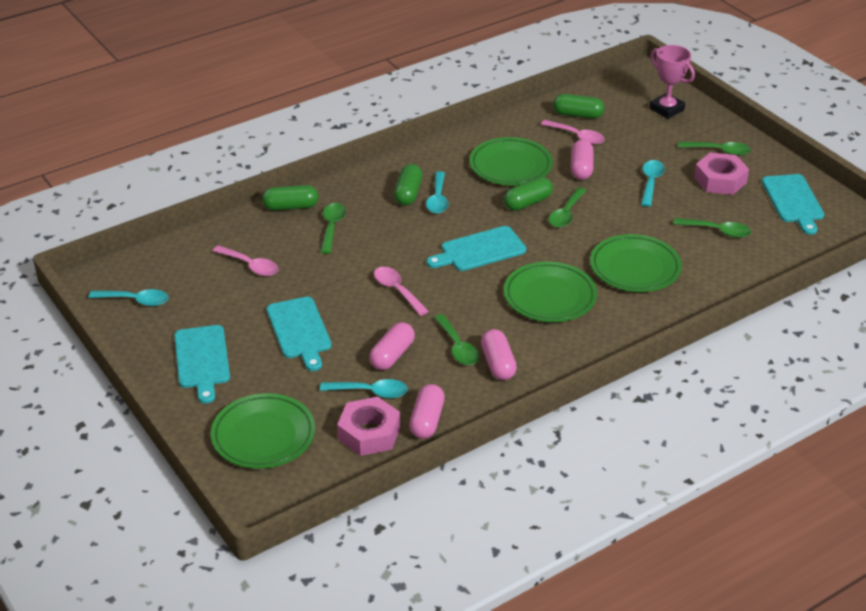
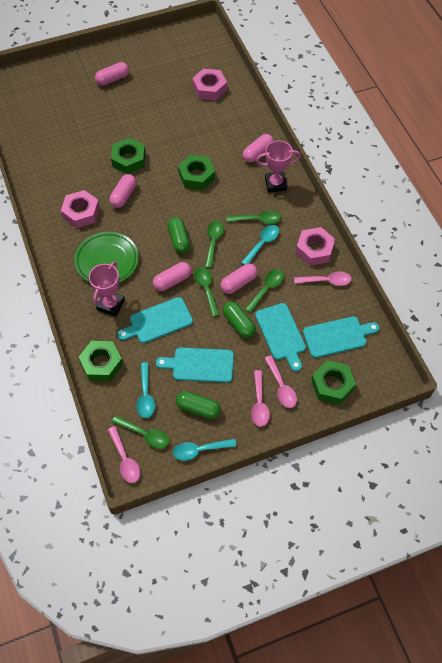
green capsule: 4 -> 3
green nut: 0 -> 4
green plate: 4 -> 1
pink capsule: 4 -> 5
pink nut: 2 -> 3
pink spoon: 3 -> 4
pink trophy: 1 -> 2
turquoise spoon: 4 -> 3

